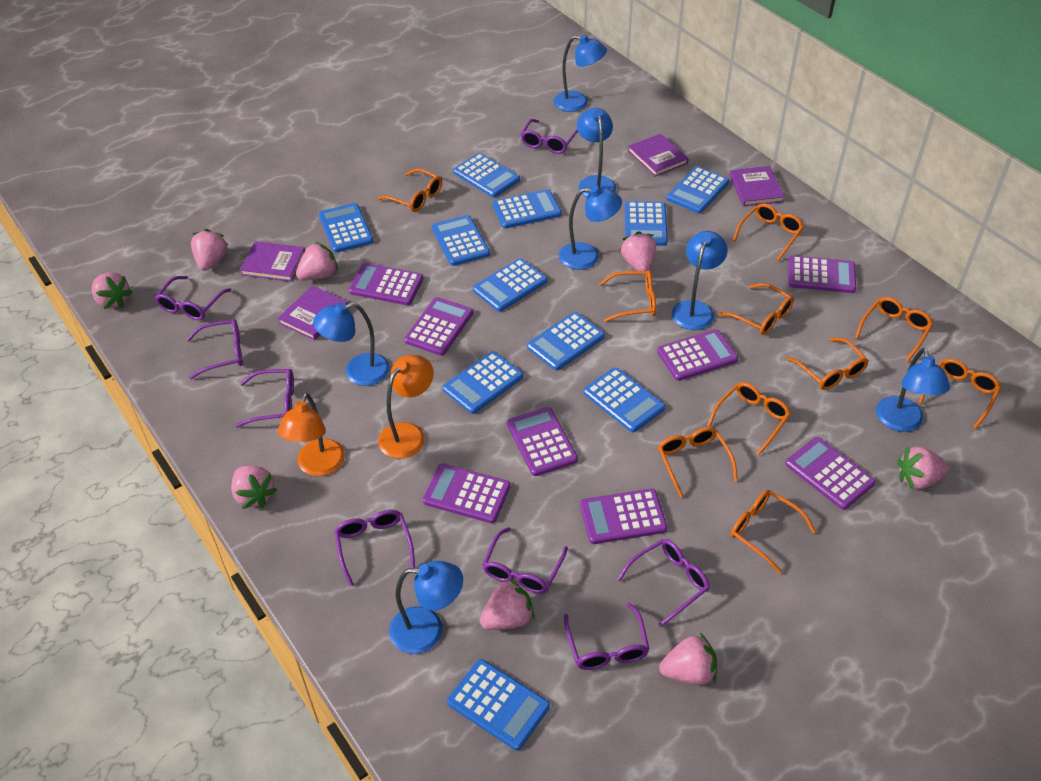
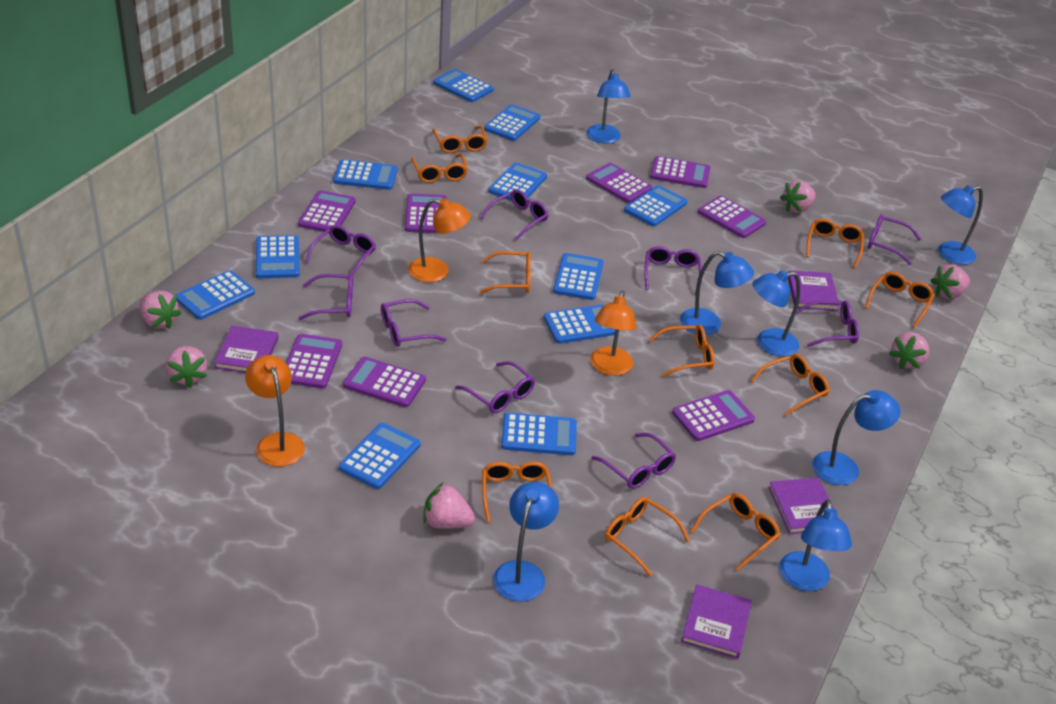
orange lamp: 2 -> 3
pink strawberry: 8 -> 6
purple glasses: 8 -> 9

